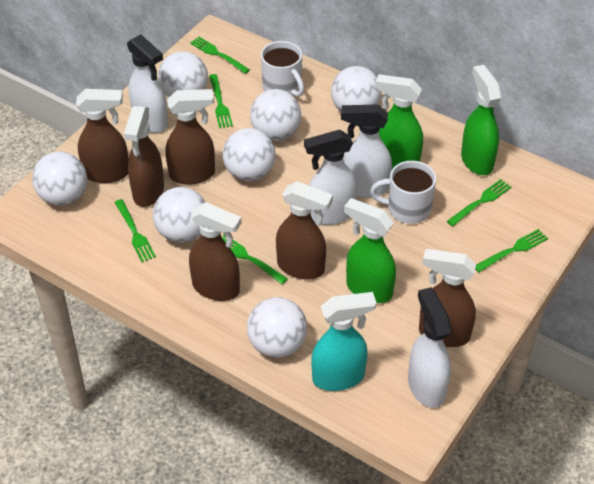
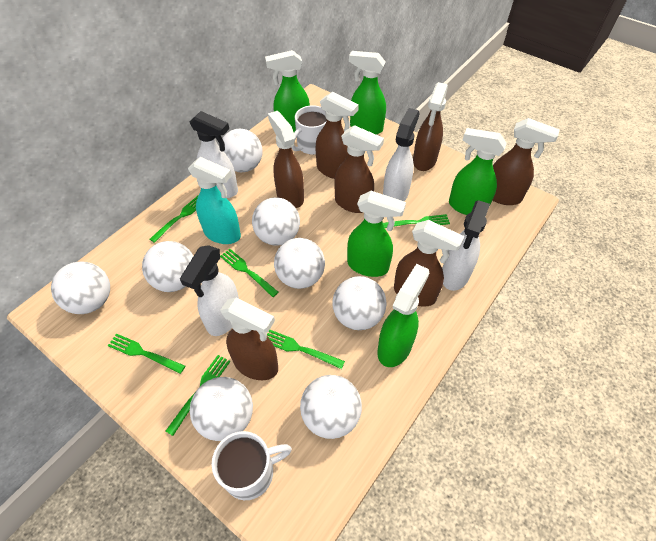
brown spray bottle: 6 -> 7
green spray bottle: 3 -> 5
white ball: 7 -> 8

